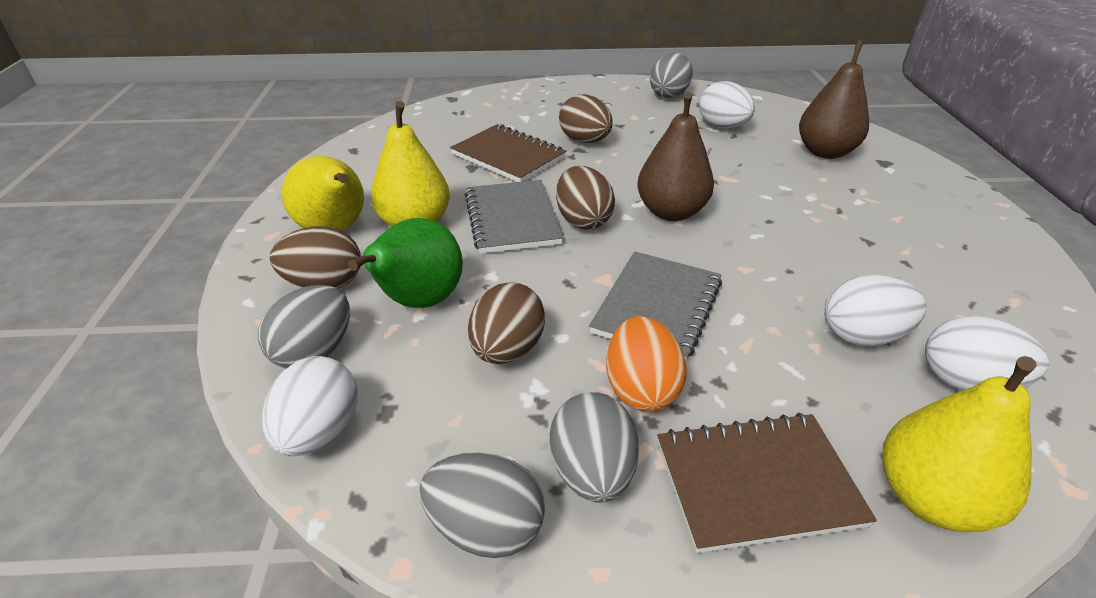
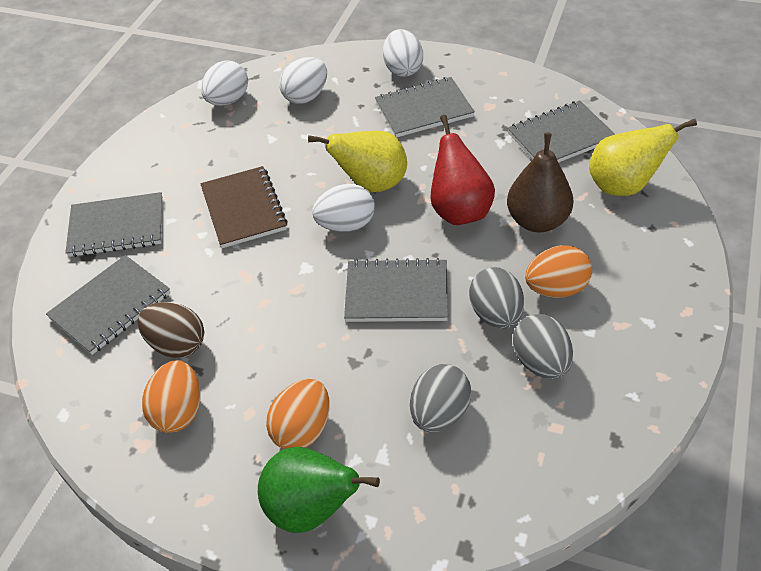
brown egg: 4 -> 1
brown notebook: 2 -> 1
brown pear: 2 -> 1
grey egg: 4 -> 3
grey notebook: 2 -> 5
orange egg: 1 -> 3
red pear: 0 -> 1
yellow pear: 3 -> 2

